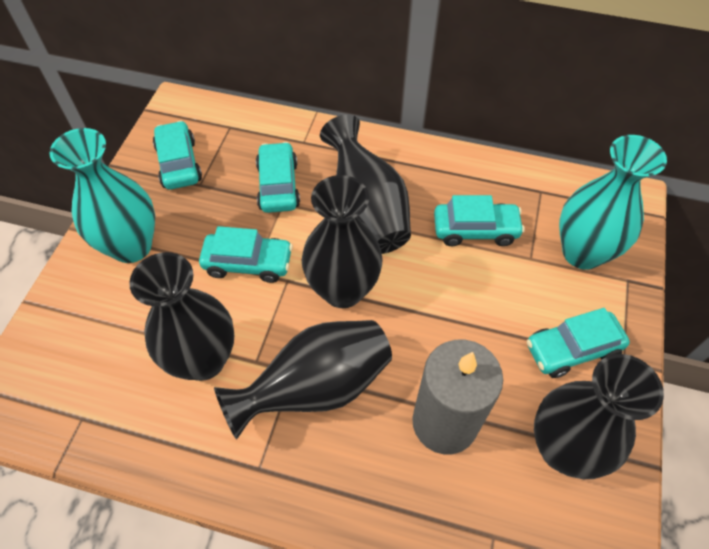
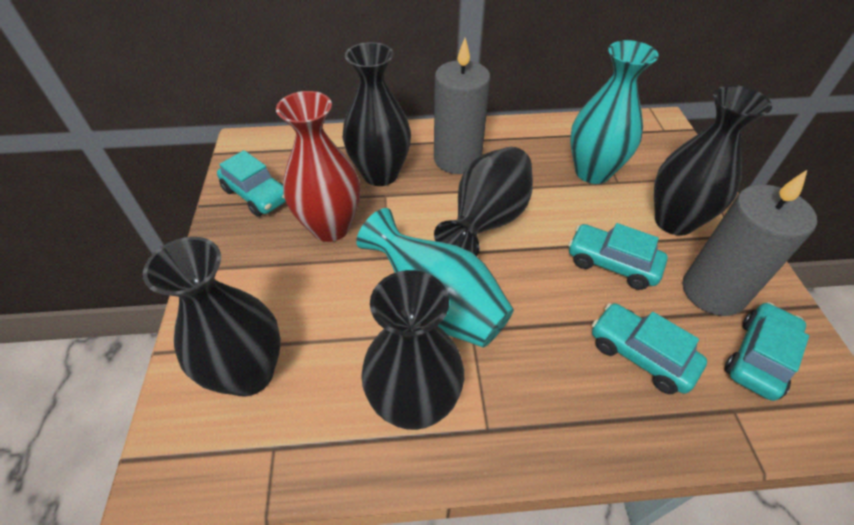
grey candle: 1 -> 2
red vase: 0 -> 1
turquoise car: 5 -> 4

